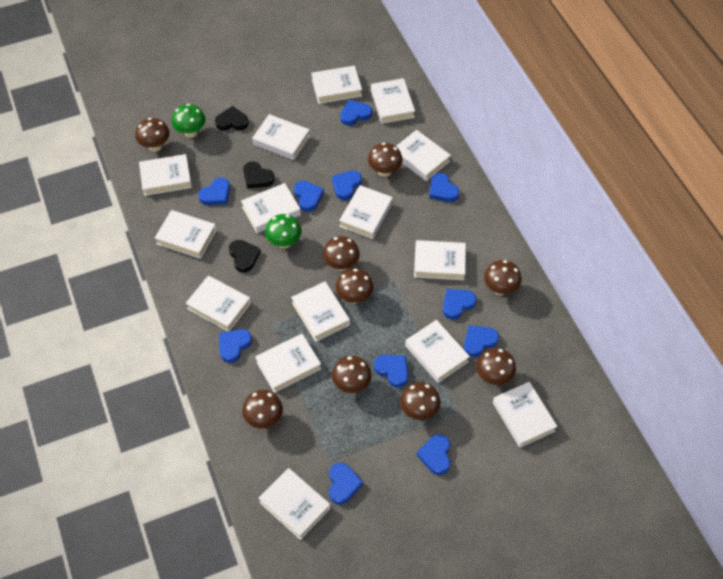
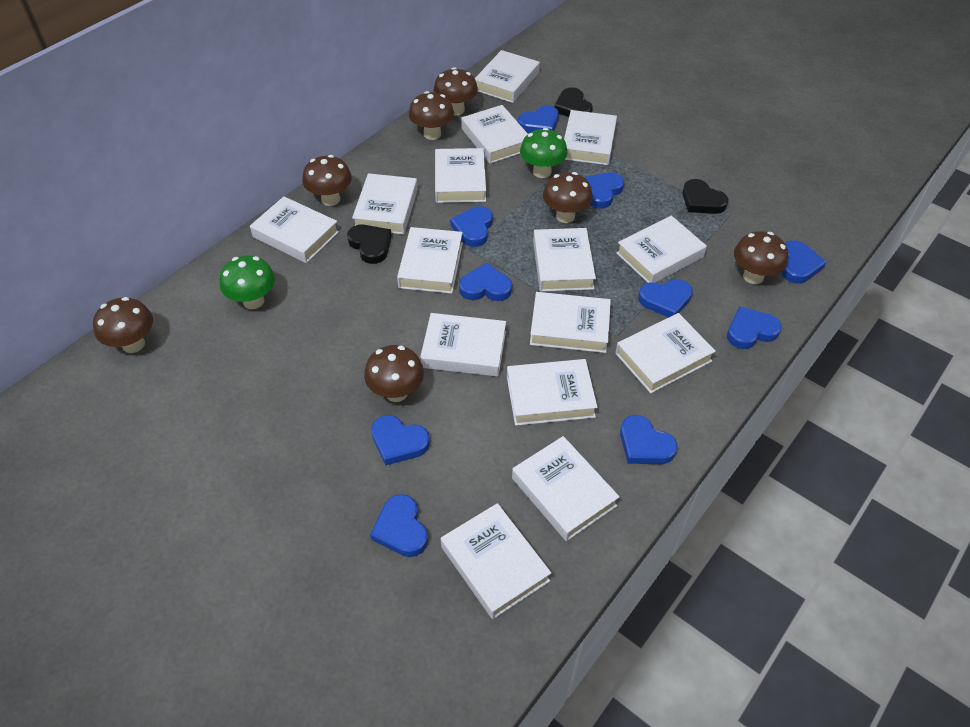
blue heart: 11 -> 10
brown mushroom: 9 -> 7

